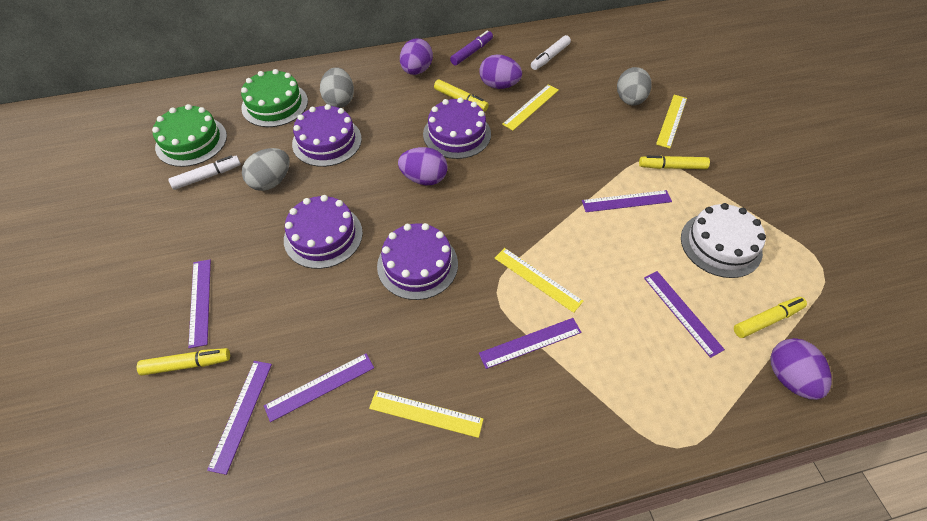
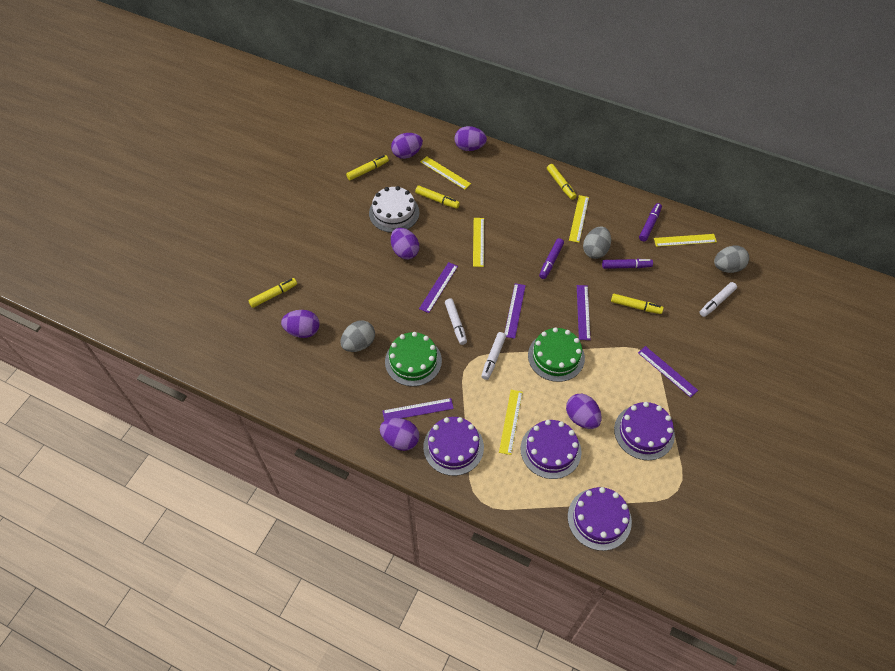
purple egg: 4 -> 6
purple marker: 1 -> 3
purple ruler: 6 -> 5
white marker: 2 -> 3
yellow marker: 4 -> 5
yellow ruler: 4 -> 5

